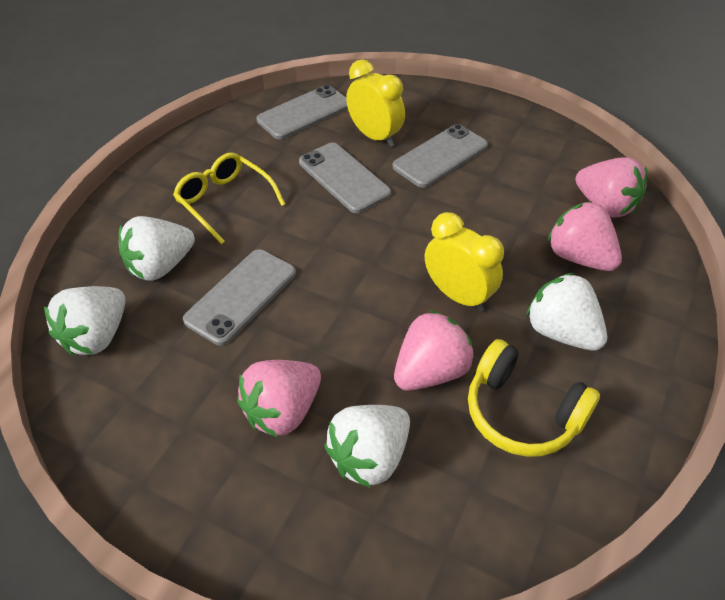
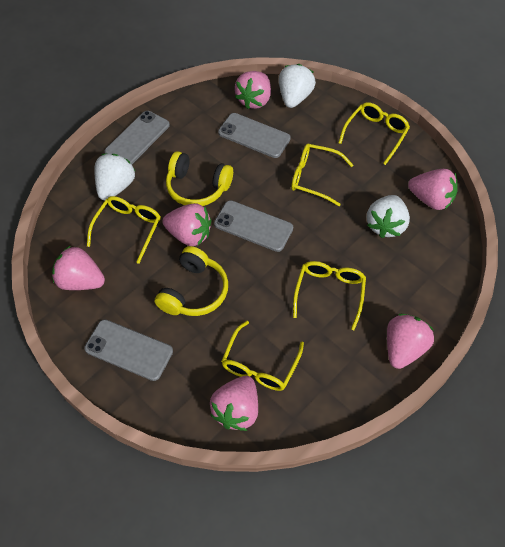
pink strawberry: 4 -> 6
white strawberry: 4 -> 3
yellow clock: 2 -> 0
yellow glasses: 1 -> 5
yellow headphones: 1 -> 2

